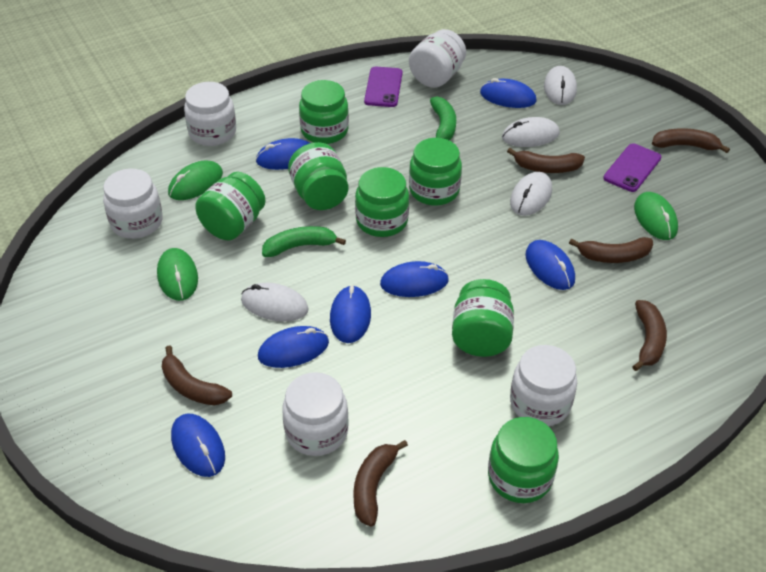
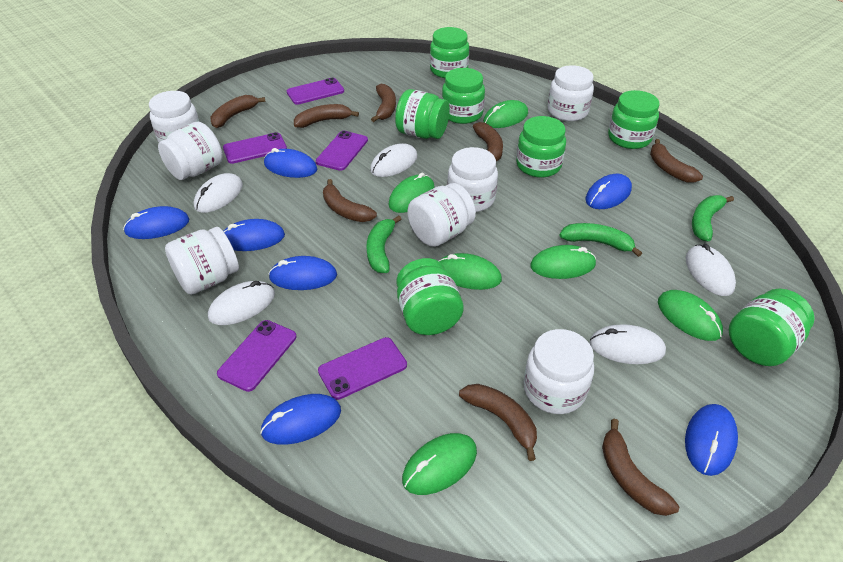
brown banana: 6 -> 8
green banana: 2 -> 3
green mouse: 3 -> 6
purple phone: 2 -> 5
white jar: 5 -> 7
white mouse: 4 -> 5

